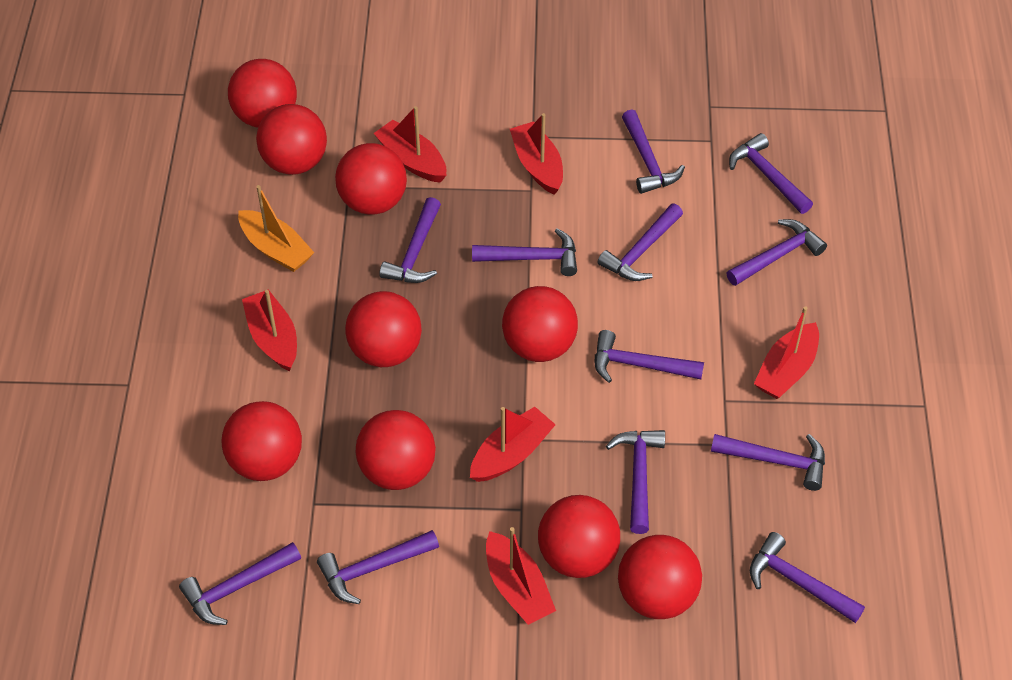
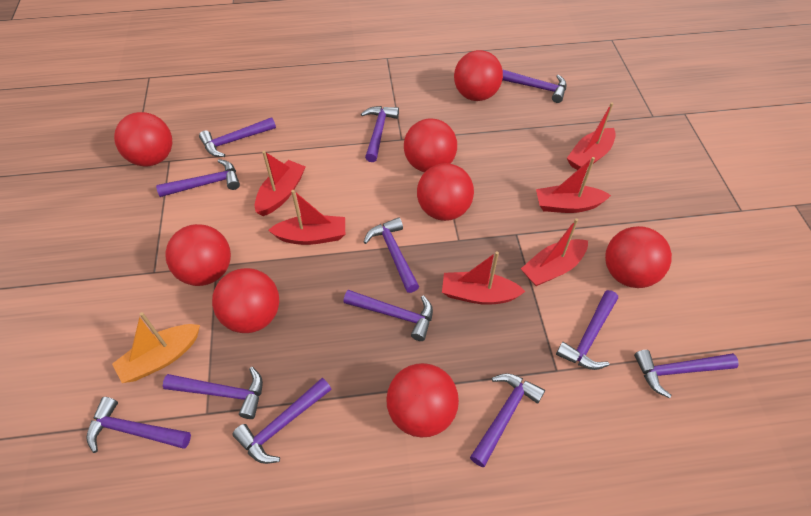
red ball: 9 -> 8

